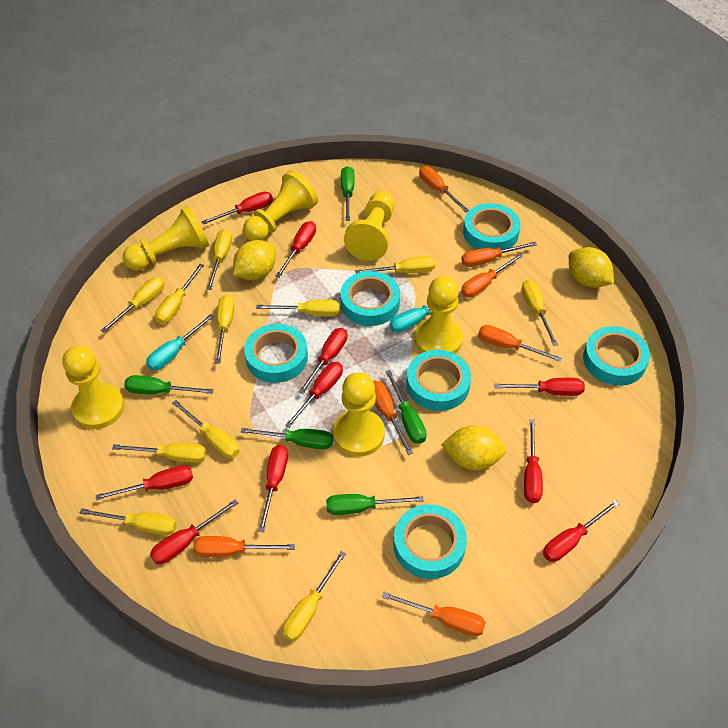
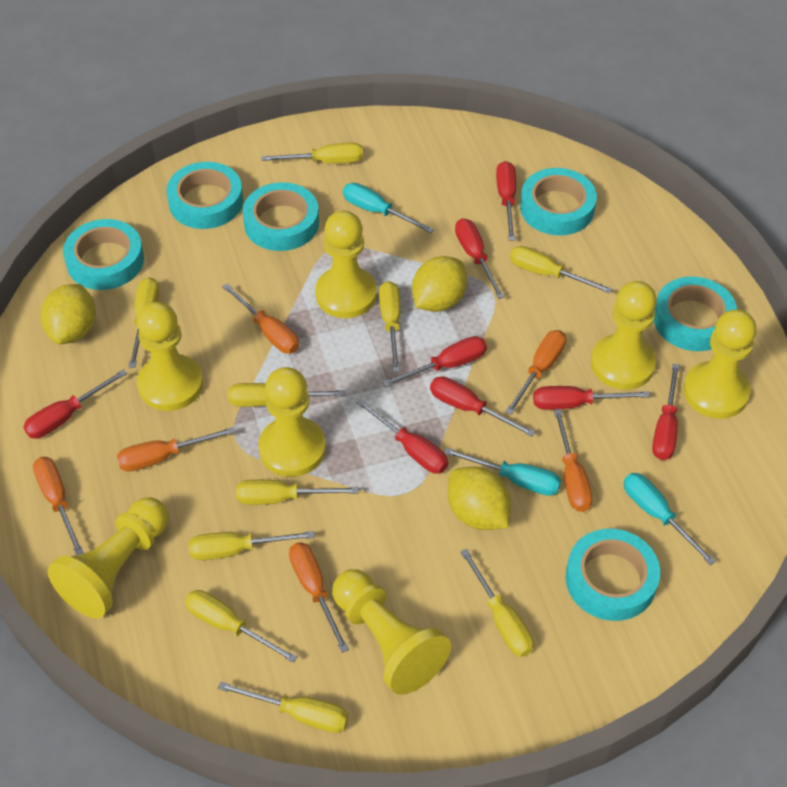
green screwdriver: 5 -> 0
orange screwdriver: 7 -> 6
red screwdriver: 10 -> 8
turquoise screwdriver: 2 -> 3
yellow pawn: 6 -> 7
yellow screwdriver: 11 -> 10

